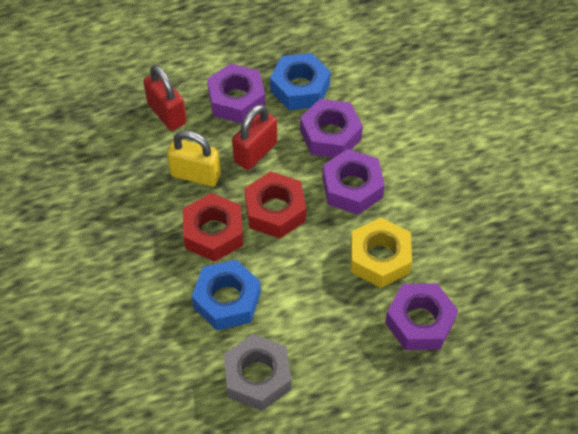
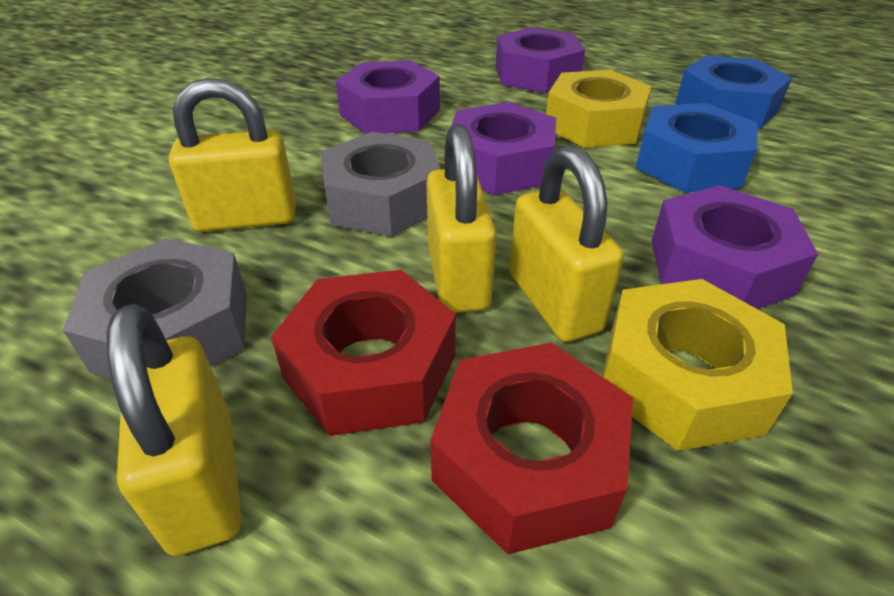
grey nut: 1 -> 2
red padlock: 2 -> 0
yellow nut: 1 -> 2
yellow padlock: 1 -> 4

